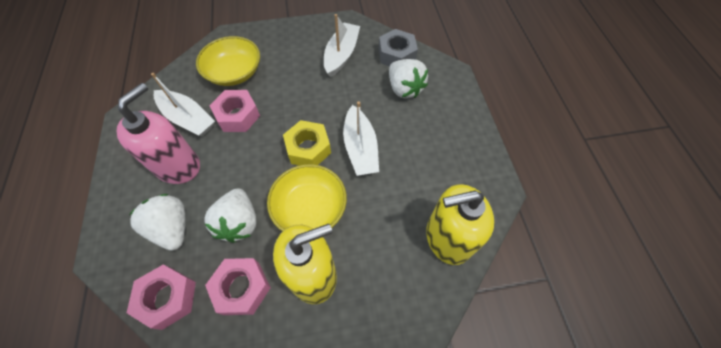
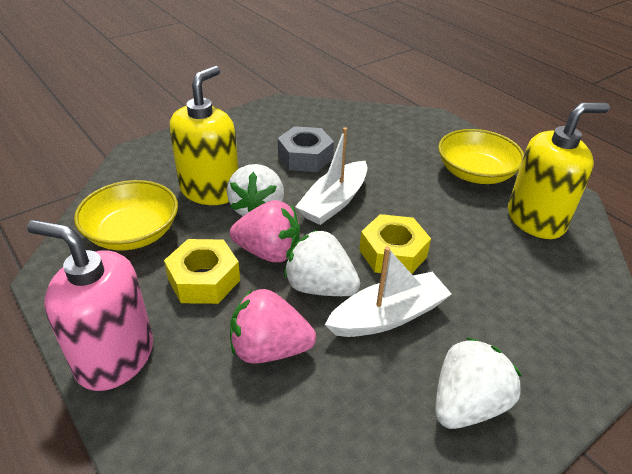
pink nut: 3 -> 0
pink strawberry: 0 -> 2
white boat: 3 -> 2
yellow nut: 1 -> 2

